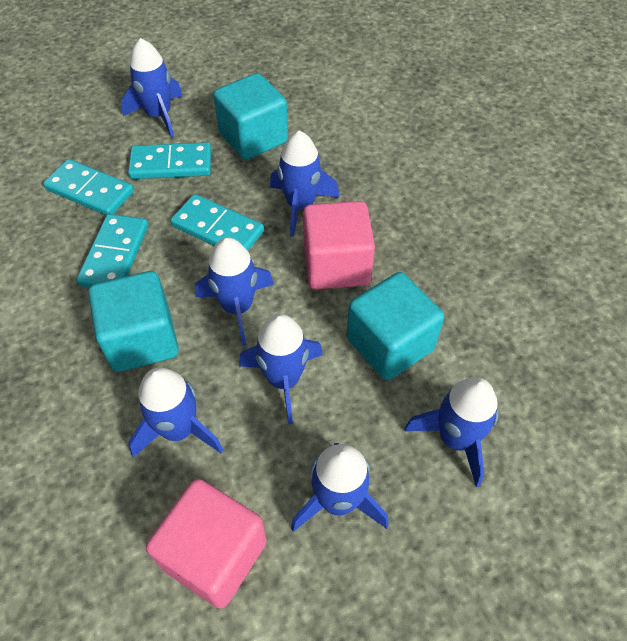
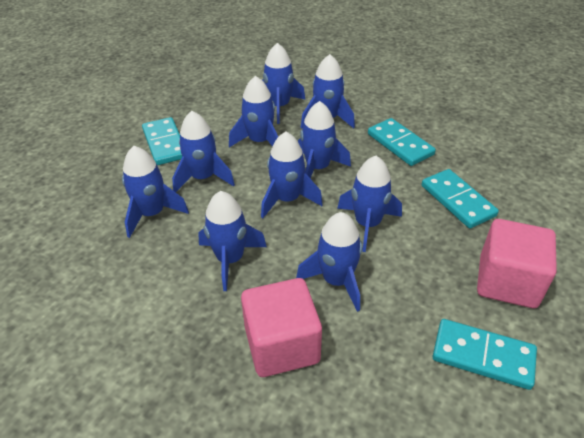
blue rocket: 7 -> 10
turquoise cube: 3 -> 0

